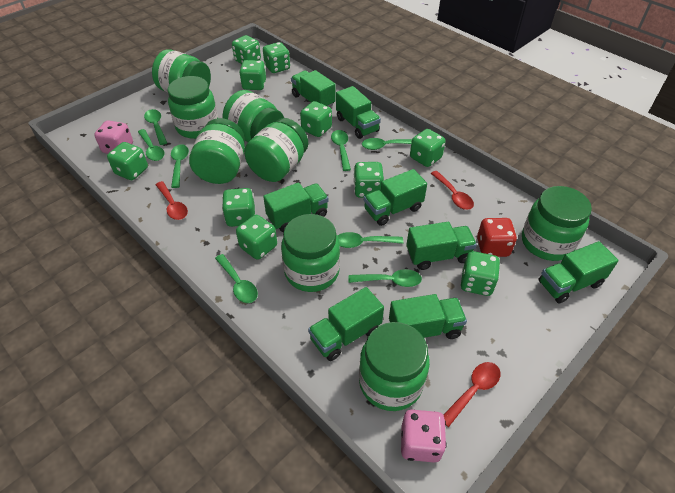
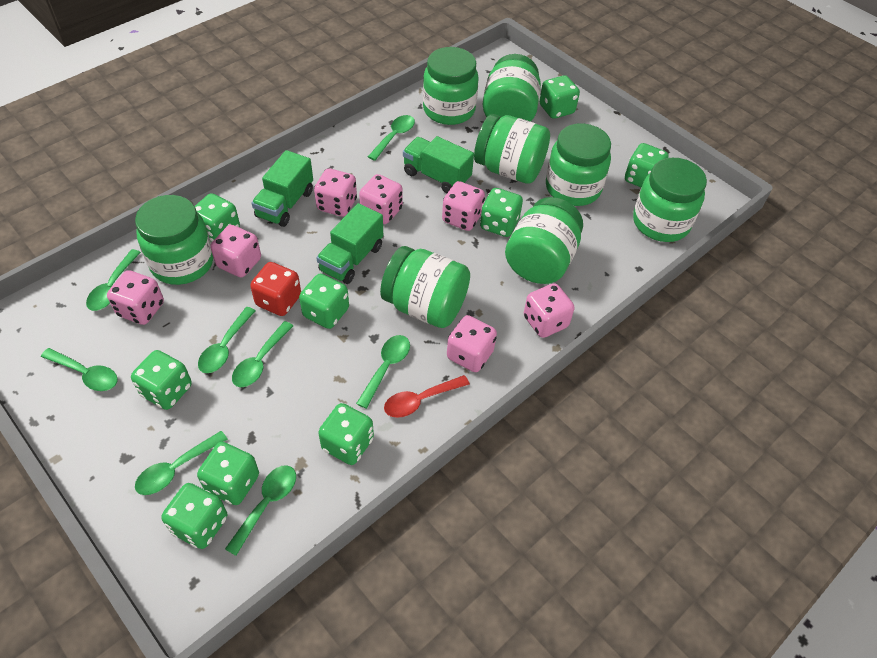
green dice: 10 -> 9
green truck: 8 -> 3
pink dice: 2 -> 7
red spoon: 3 -> 1

